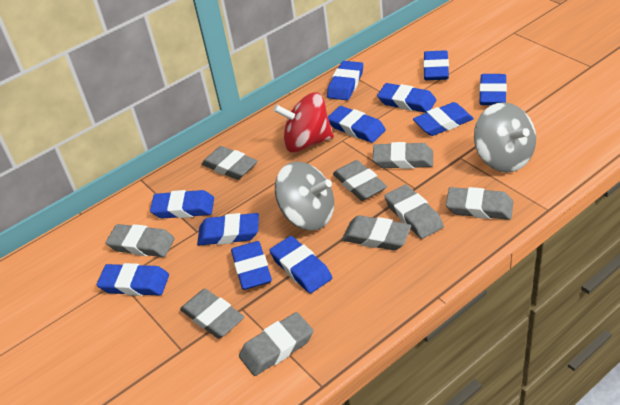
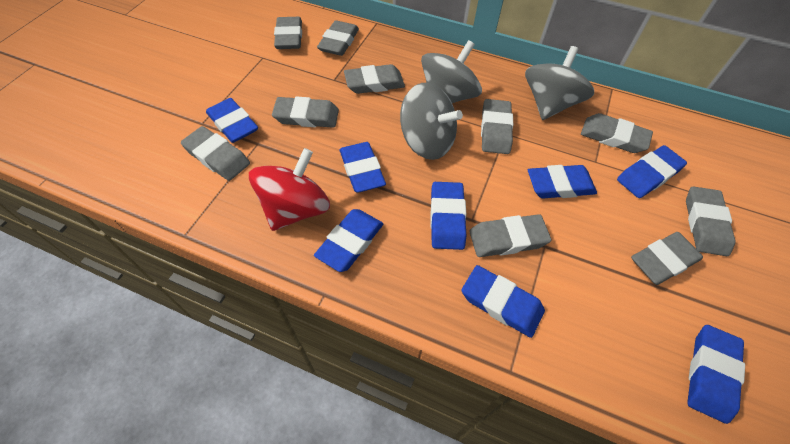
blue eraser: 11 -> 8
grey eraser: 9 -> 10
grey spinning top: 2 -> 3

